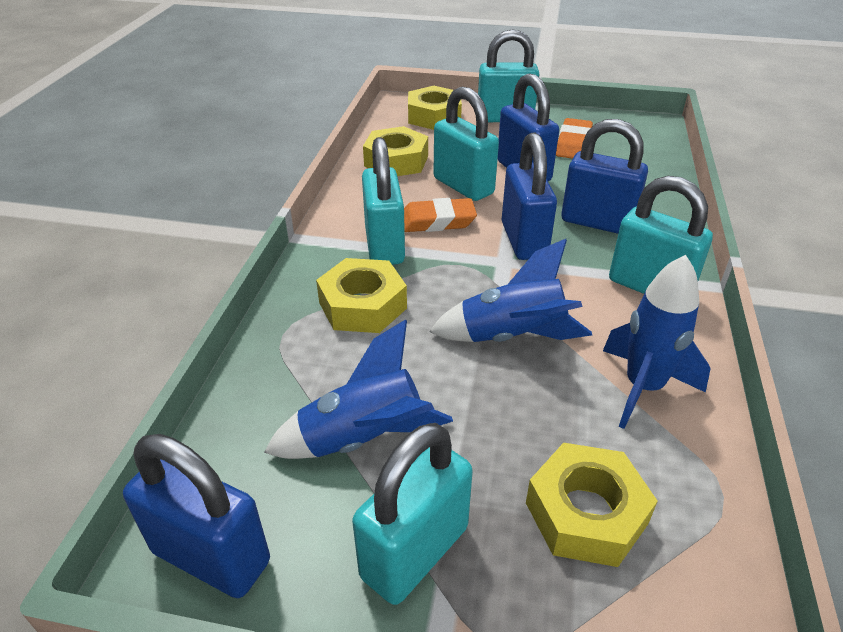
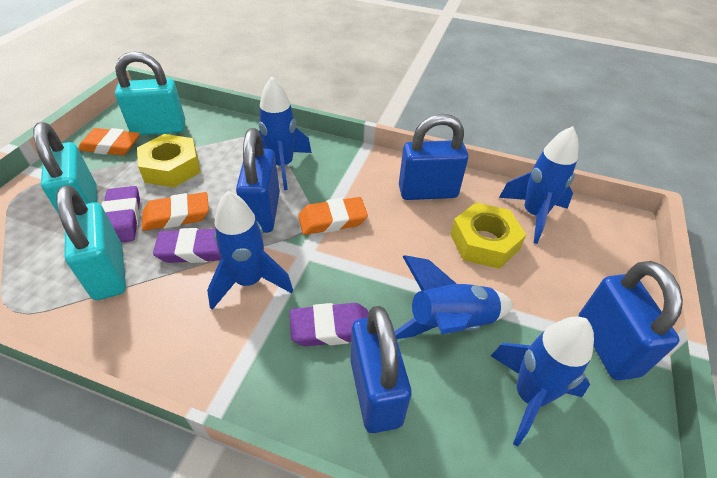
blue rocket: 3 -> 5
orange eraser: 2 -> 3
purple eraser: 0 -> 3
turquoise padlock: 5 -> 3
yellow nut: 4 -> 2

